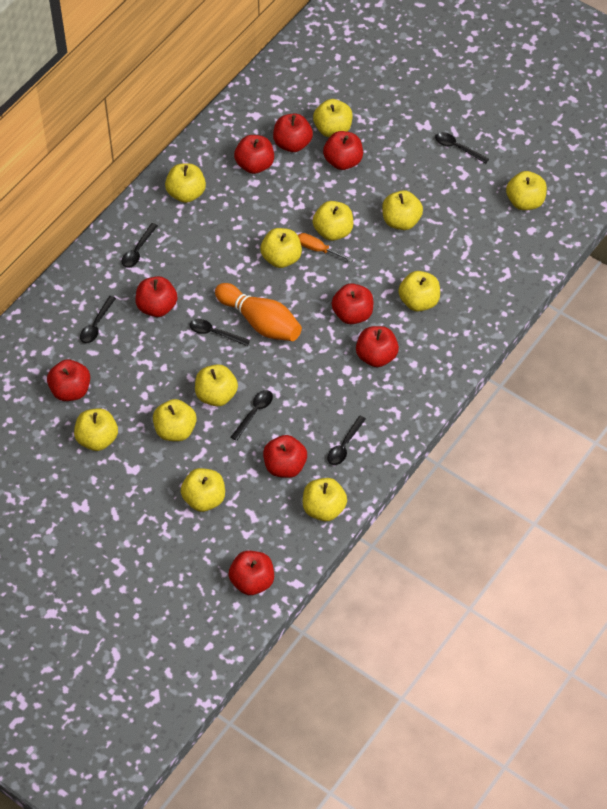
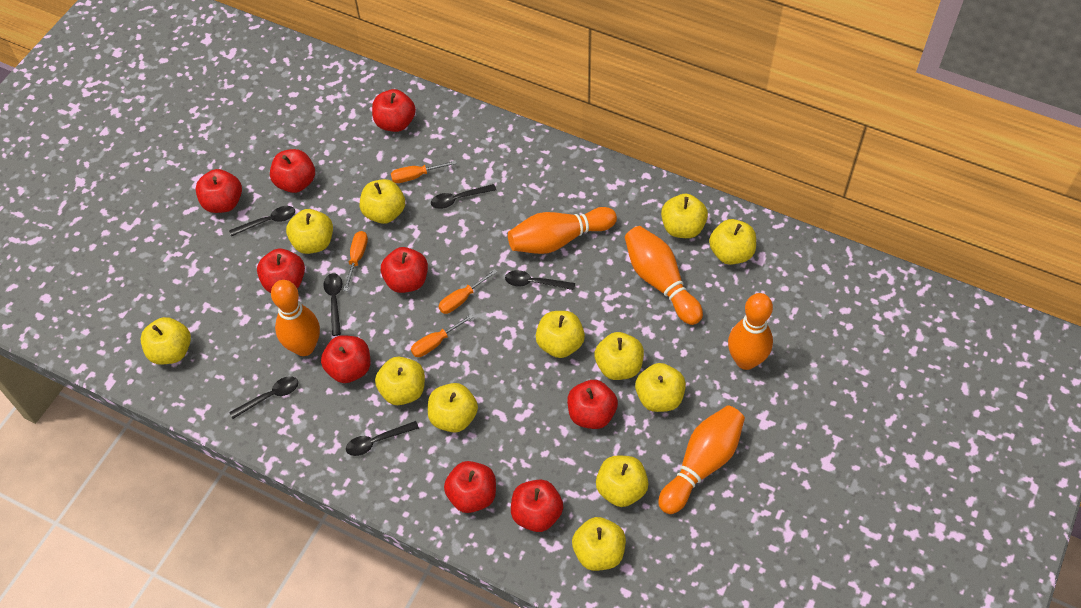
orange bowling pin: 1 -> 5
orange screwdriver: 1 -> 4

